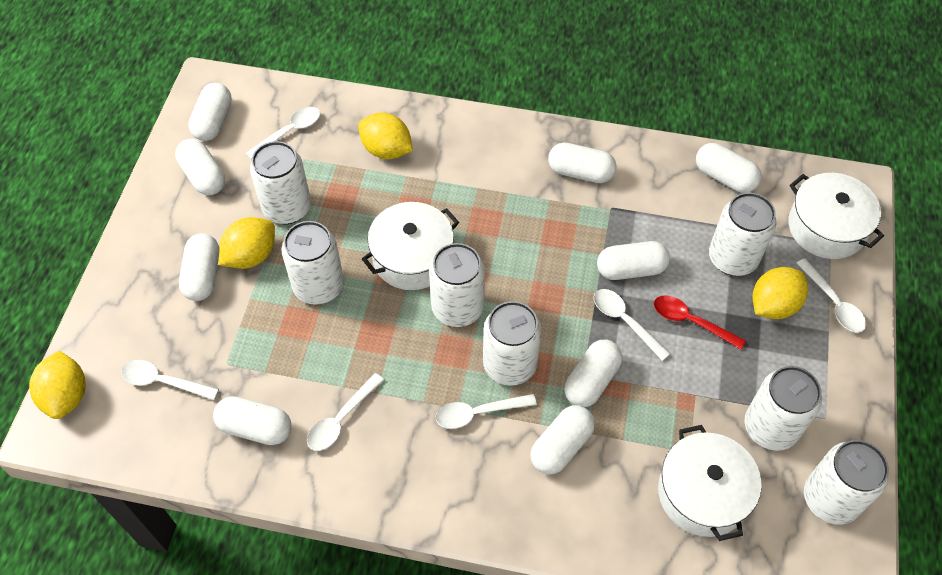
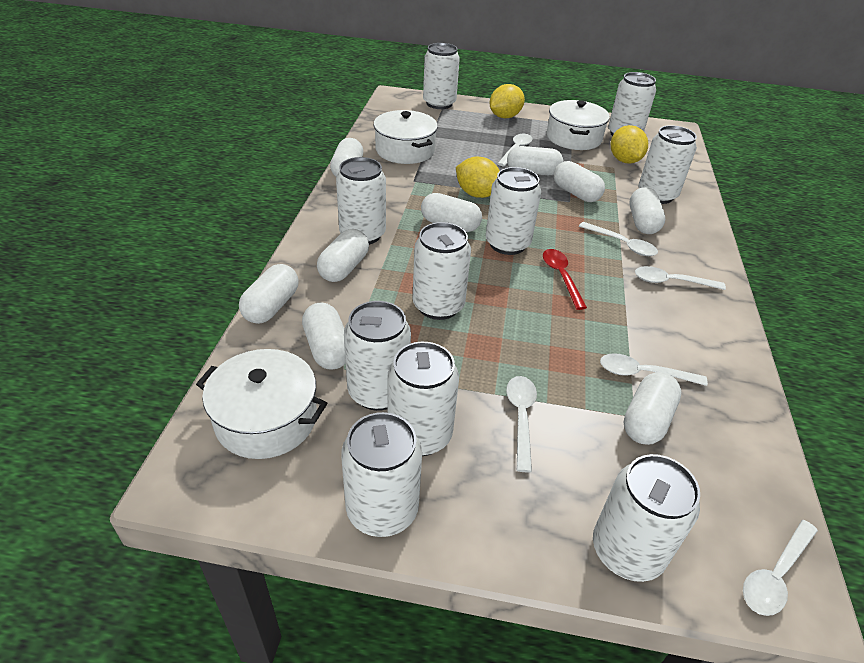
white can: 7 -> 10
yellow lemon: 4 -> 3

